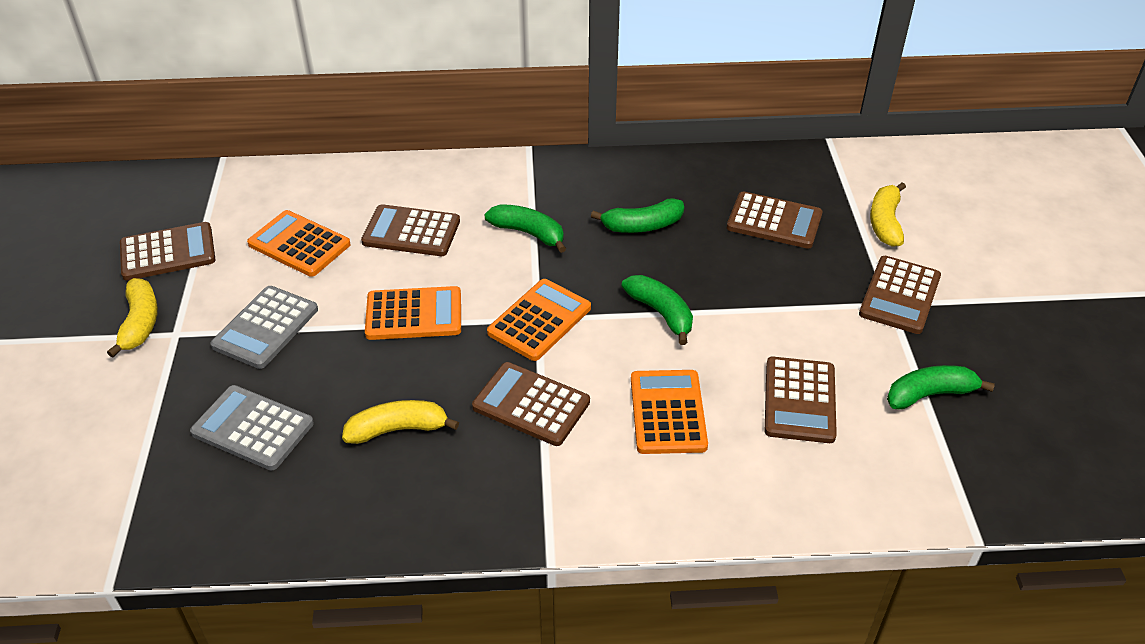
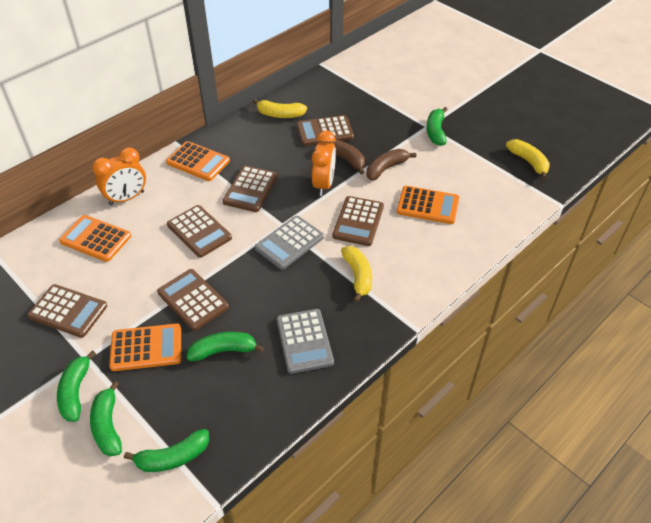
brown banana: 0 -> 2
green banana: 4 -> 5
orange clock: 0 -> 2

